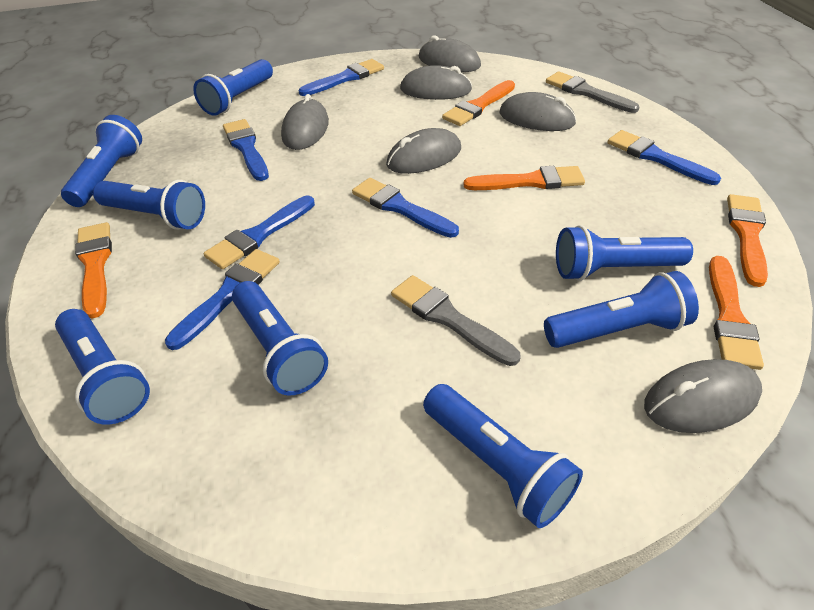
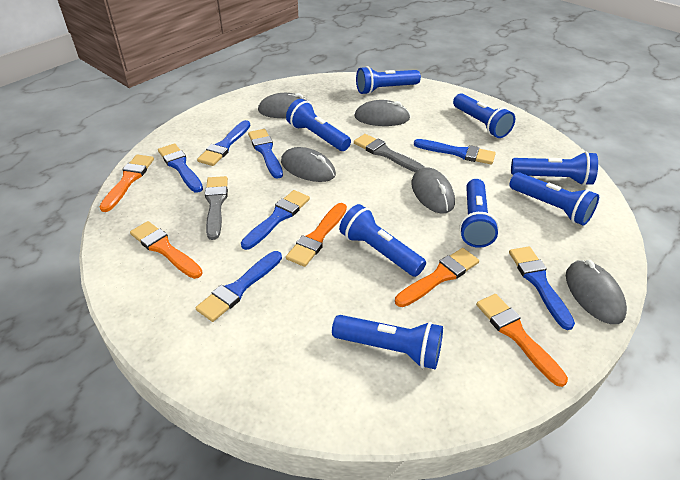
blue brush: 6 -> 7
grey mouse: 6 -> 5

